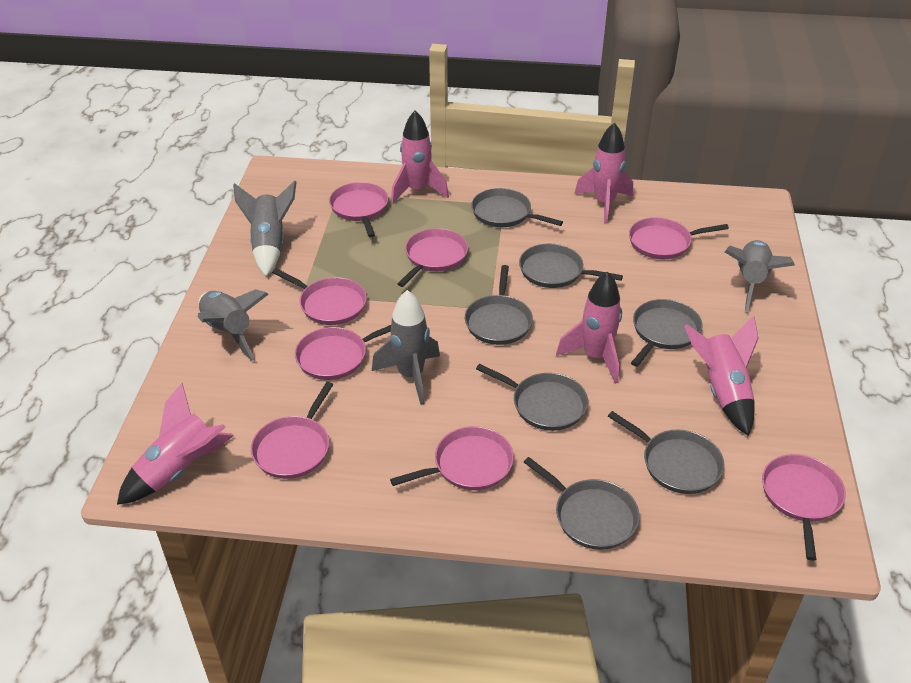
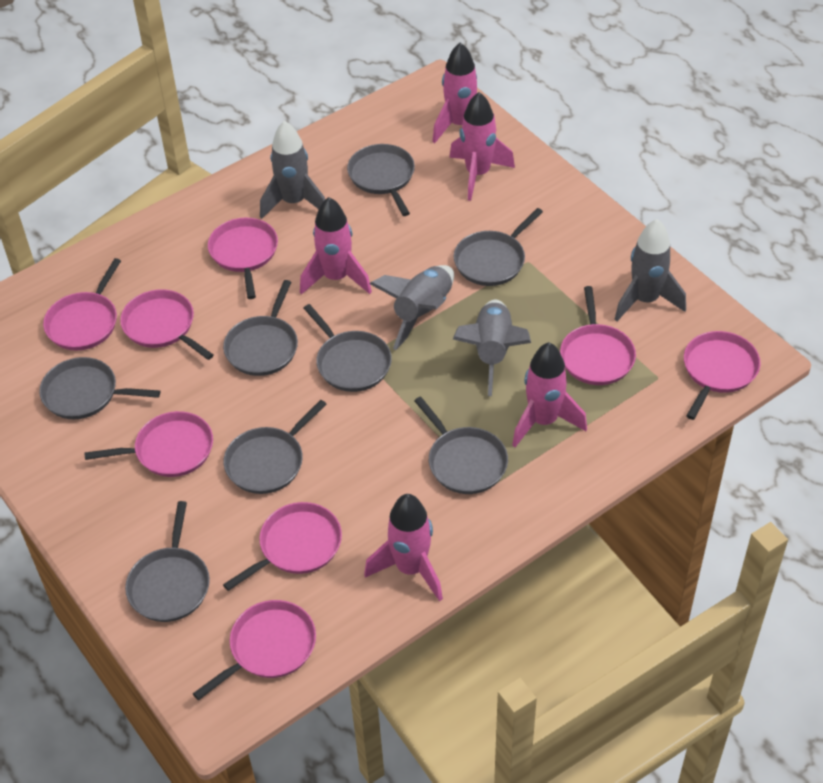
grey pan: 7 -> 8

